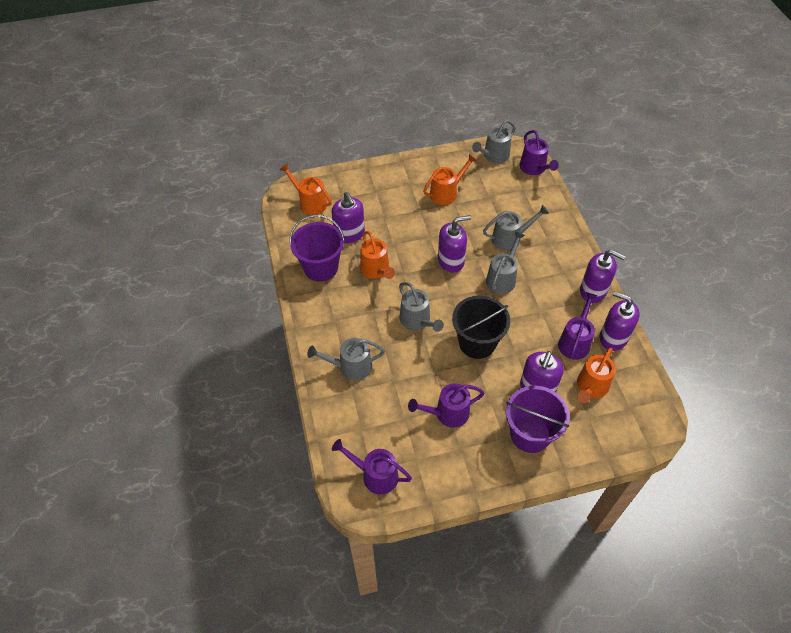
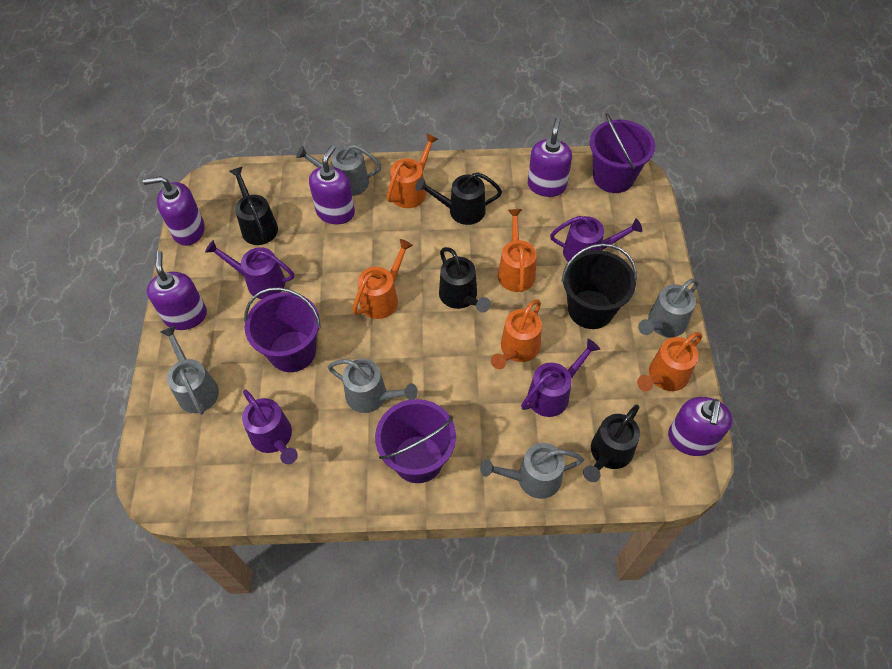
black watering can: 0 -> 4
orange watering can: 4 -> 5
purple bucket: 2 -> 3

